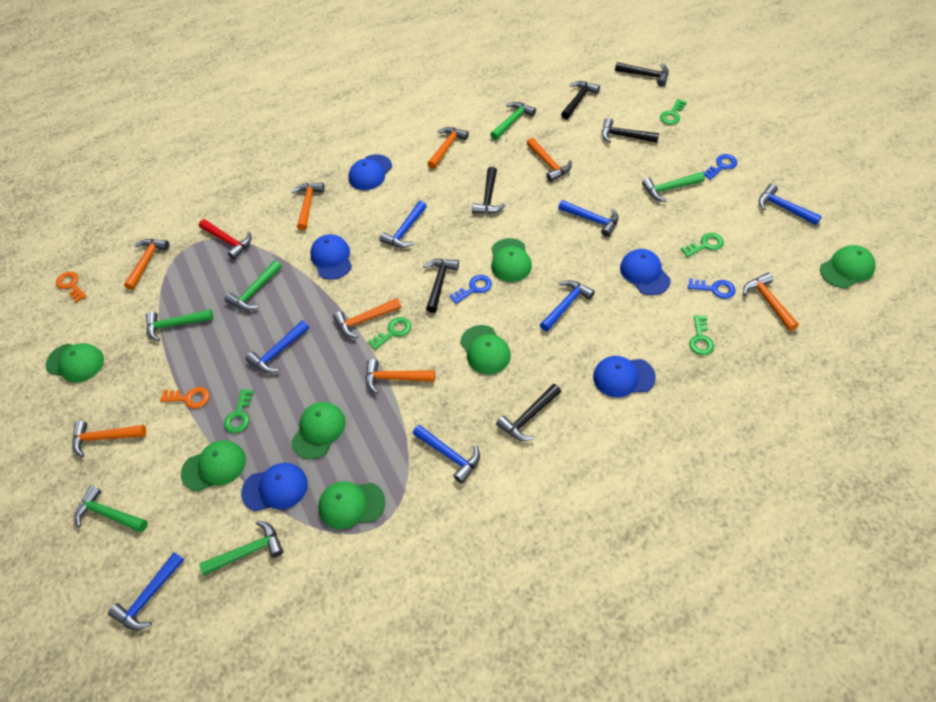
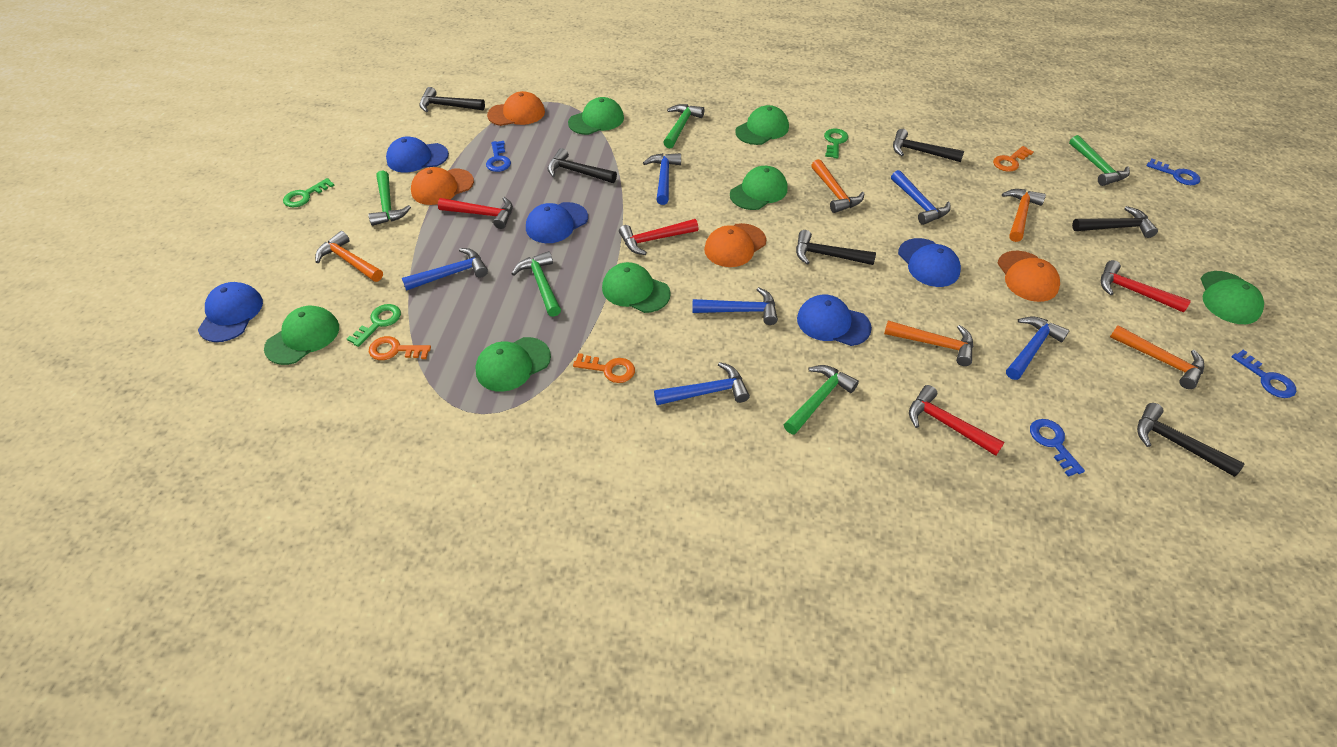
blue hammer: 7 -> 6
blue key: 3 -> 4
green hammer: 6 -> 5
green key: 5 -> 3
orange cap: 0 -> 4
orange hammer: 8 -> 5
orange key: 2 -> 3
red hammer: 1 -> 4

